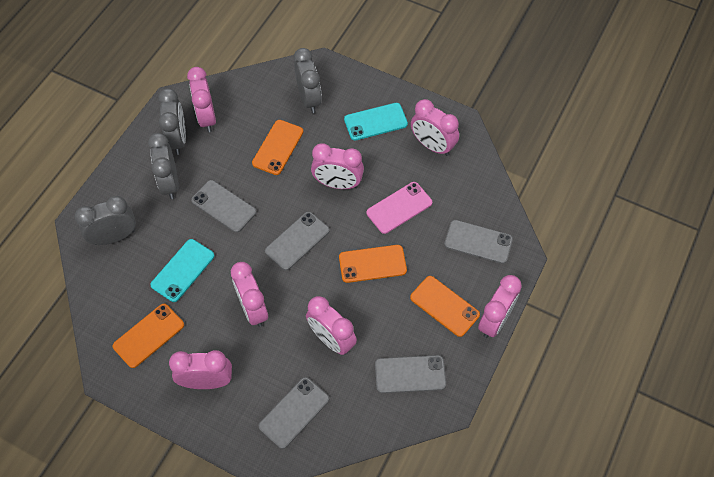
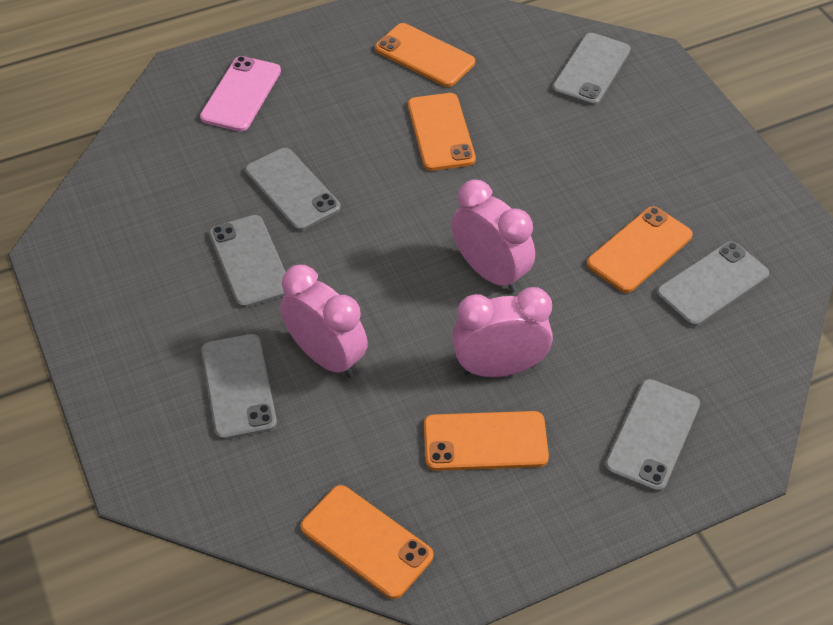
grey clock: 4 -> 0
grey phone: 5 -> 6
orange phone: 4 -> 5
pink clock: 7 -> 3
turquoise phone: 2 -> 0

